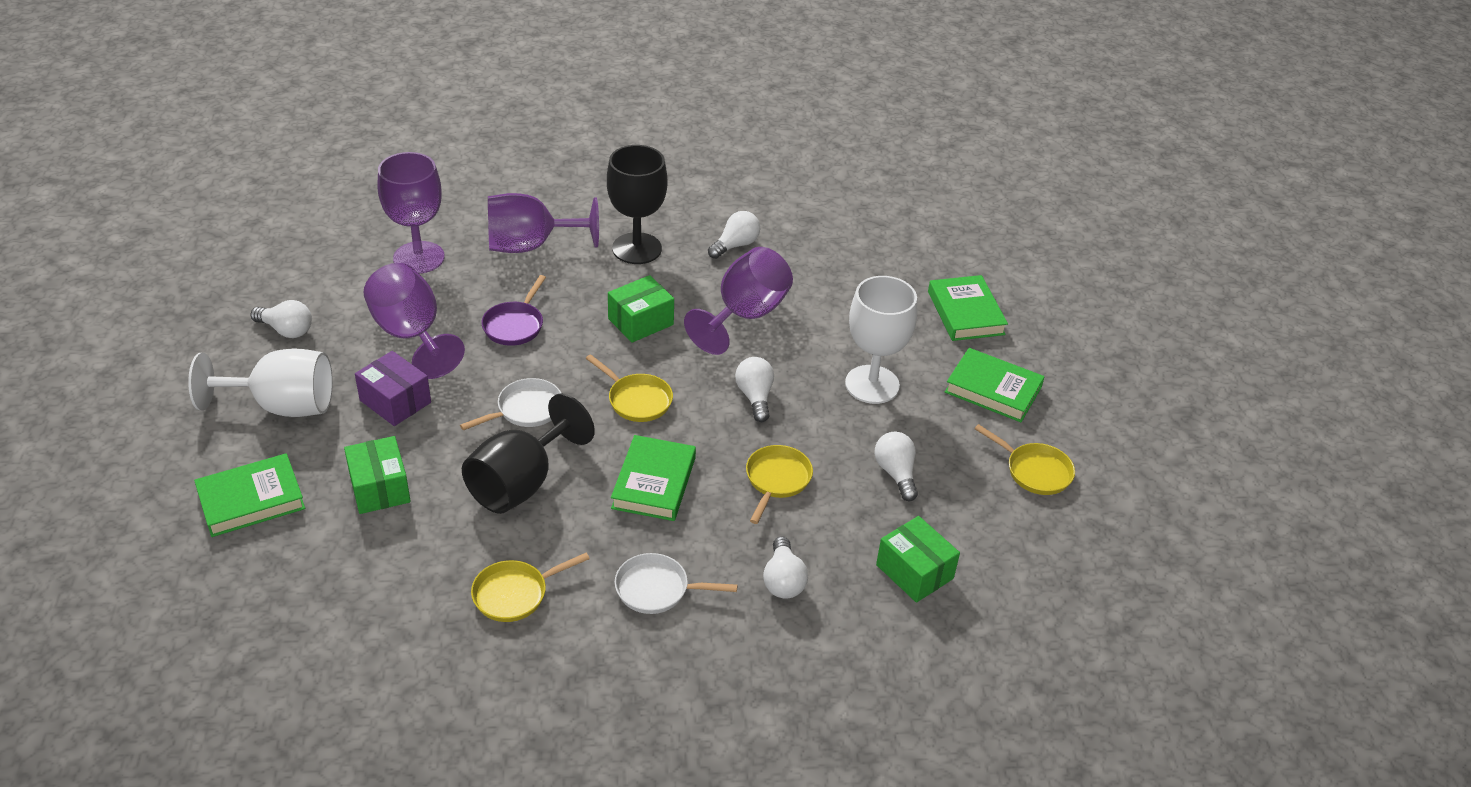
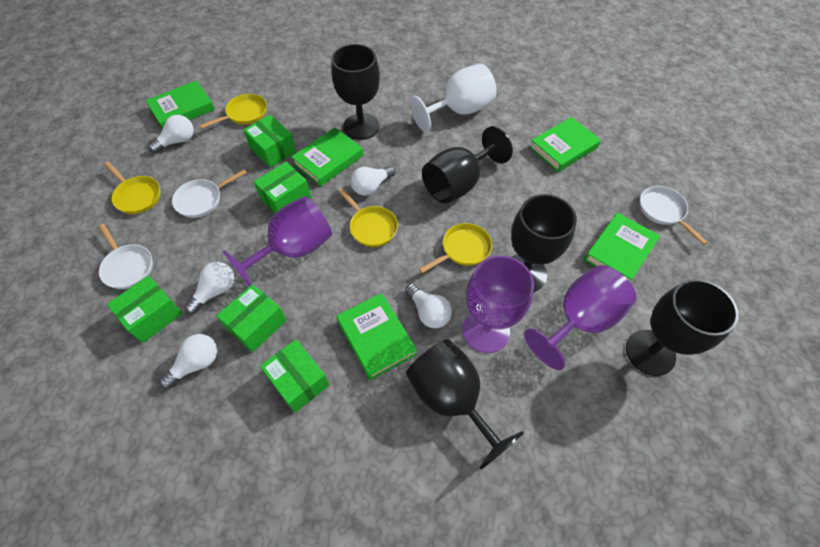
black goblet: 2 -> 5
green book: 4 -> 5
green box: 3 -> 5
purple box: 1 -> 0
purple goblet: 4 -> 3
purple pan: 1 -> 0
white goblet: 2 -> 1
white pan: 2 -> 3

